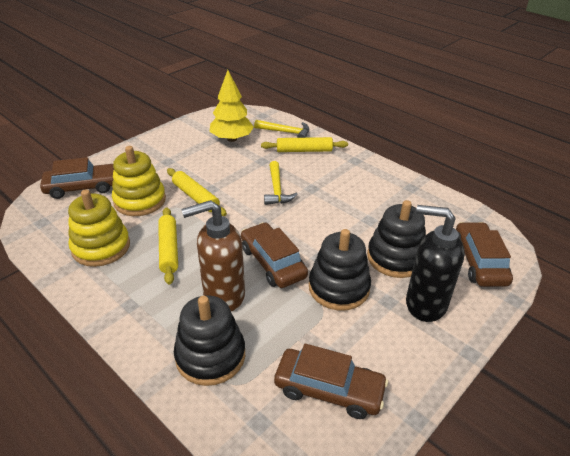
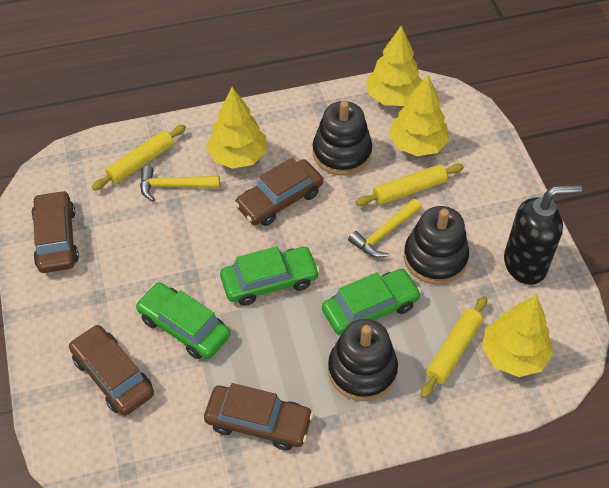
brown soap dispenser: 1 -> 0
green car: 0 -> 3
yellow stacking toy: 2 -> 0
yellow tree: 1 -> 4

